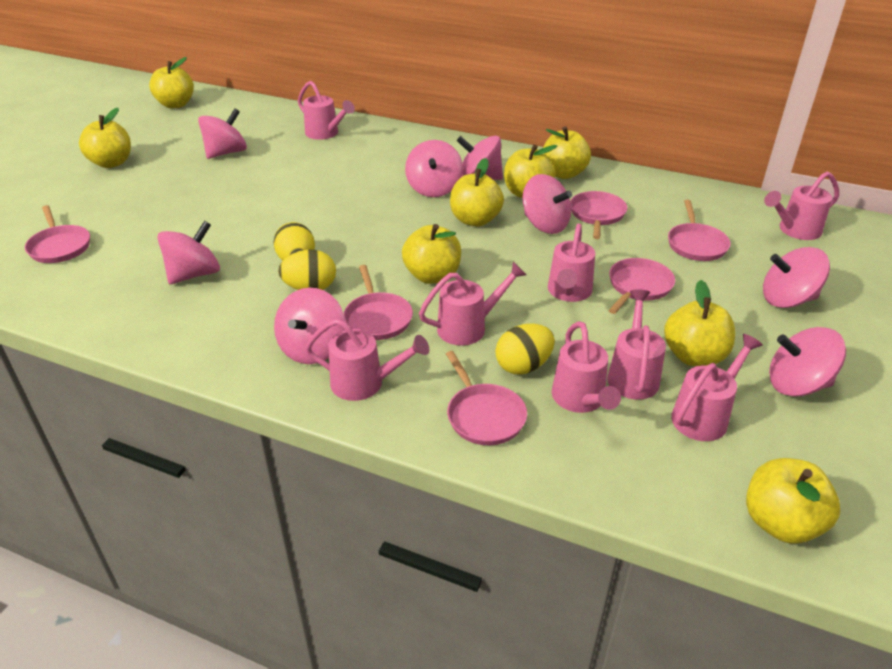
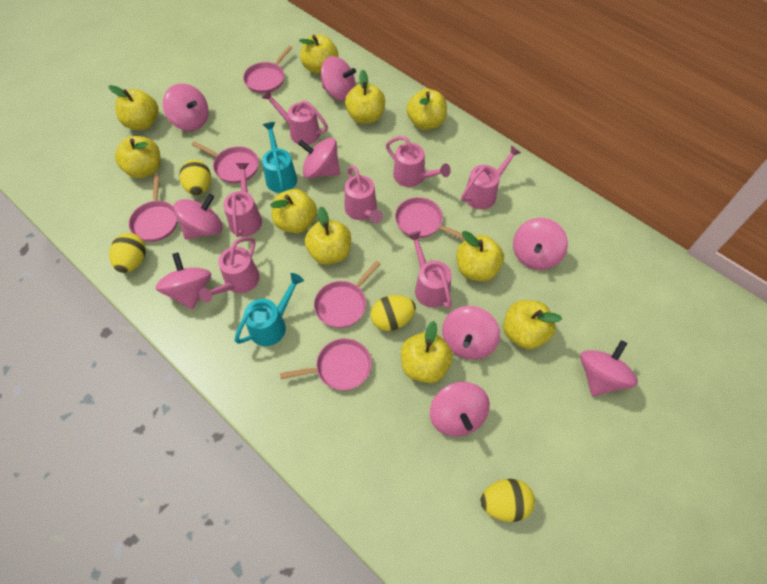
pink spinning top: 8 -> 9
pink watering can: 8 -> 7
turquoise watering can: 0 -> 2
yellow apple: 8 -> 10
yellow egg: 3 -> 4

